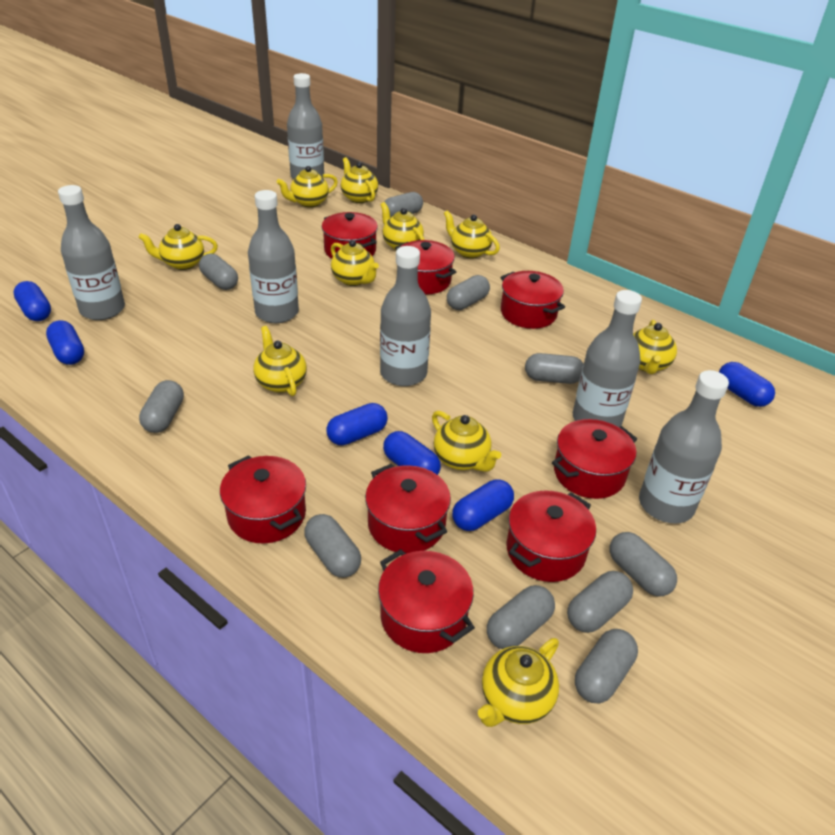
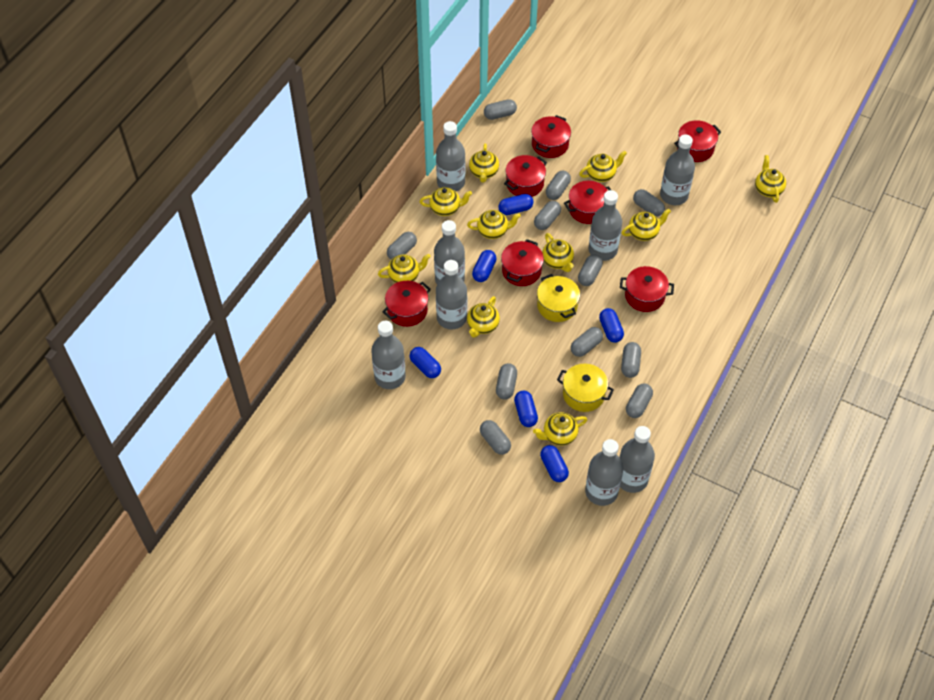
grey bottle: 6 -> 8
grey capsule: 10 -> 11
red pot: 8 -> 7
yellow pot: 0 -> 2

